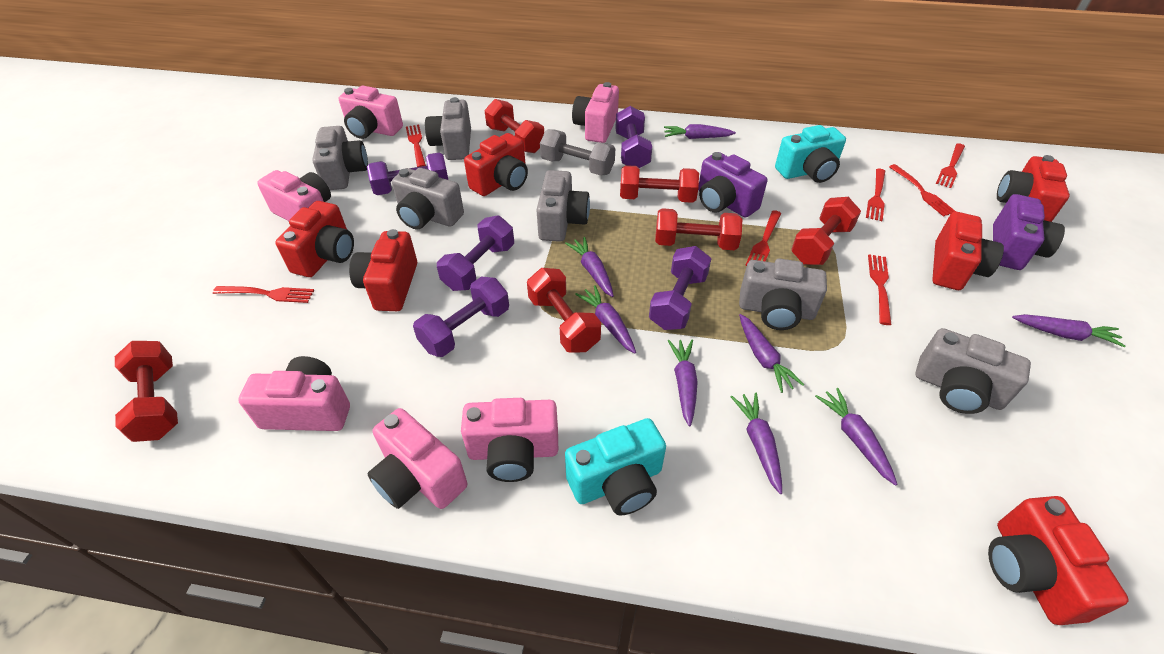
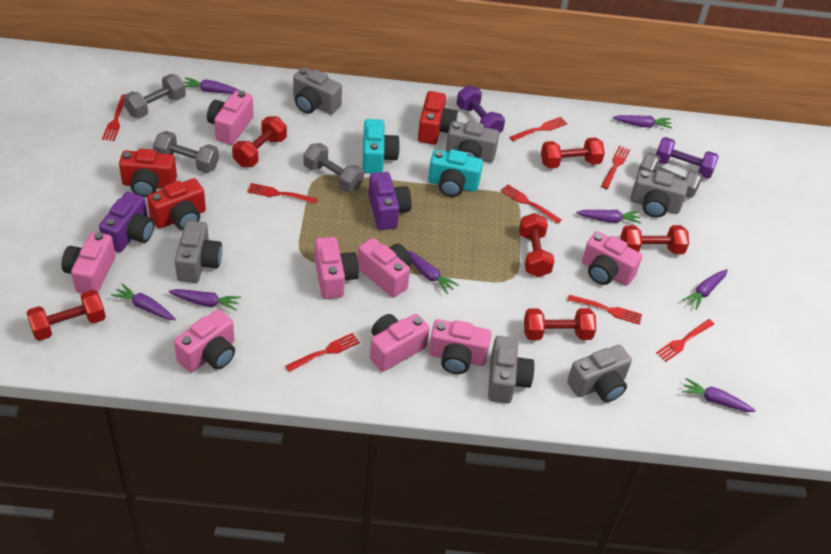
grey dumbbell: 1 -> 4
pink camera: 6 -> 8
purple dumbbell: 5 -> 2
red camera: 6 -> 3
red fork: 7 -> 8

